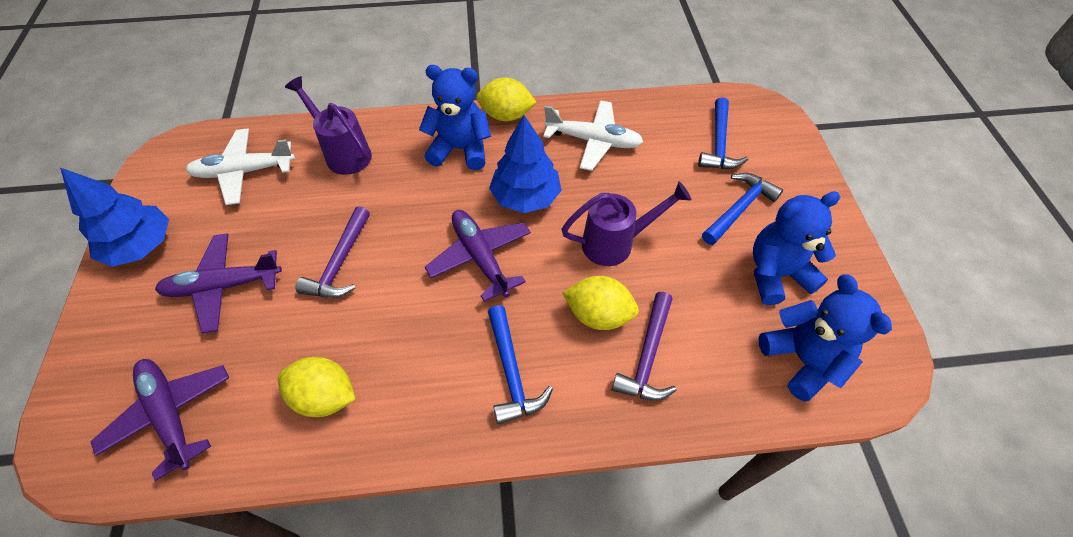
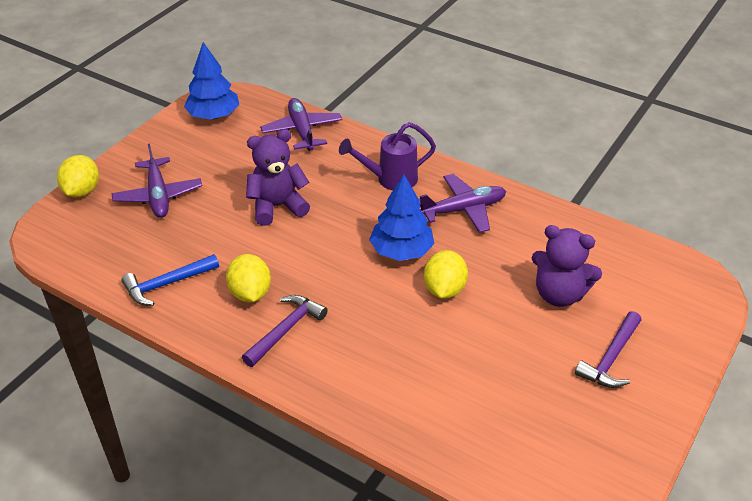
blue hammer: 3 -> 1
blue teddy bear: 3 -> 0
purple teddy bear: 0 -> 2
purple watering can: 2 -> 1
white plane: 2 -> 0

